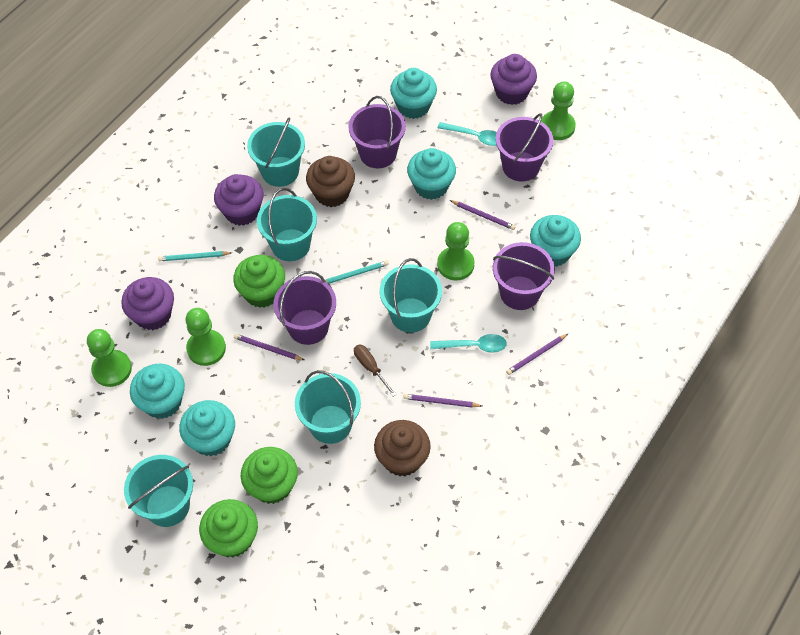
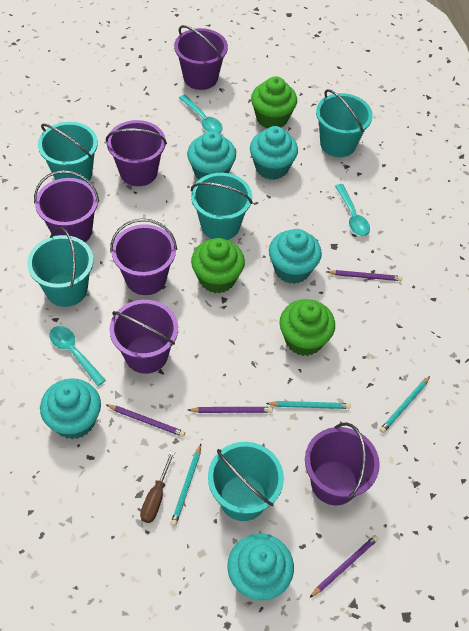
brown cupcake: 2 -> 0
green pawn: 4 -> 0
purple bucket: 4 -> 6
purple cupcake: 3 -> 0
turquoise pencil: 2 -> 3
turquoise spoon: 2 -> 3

